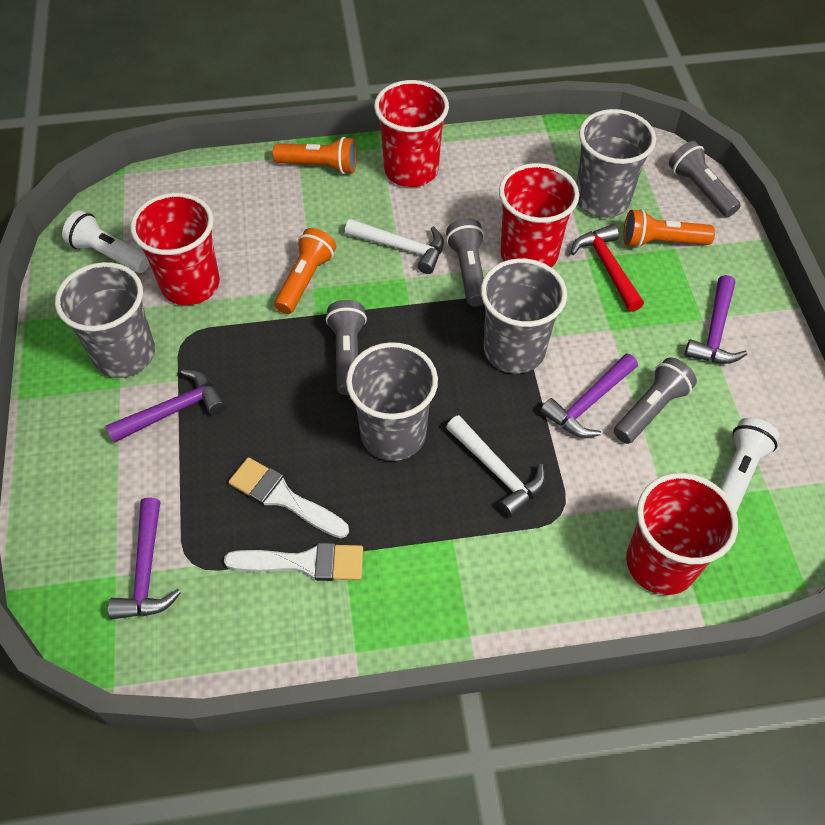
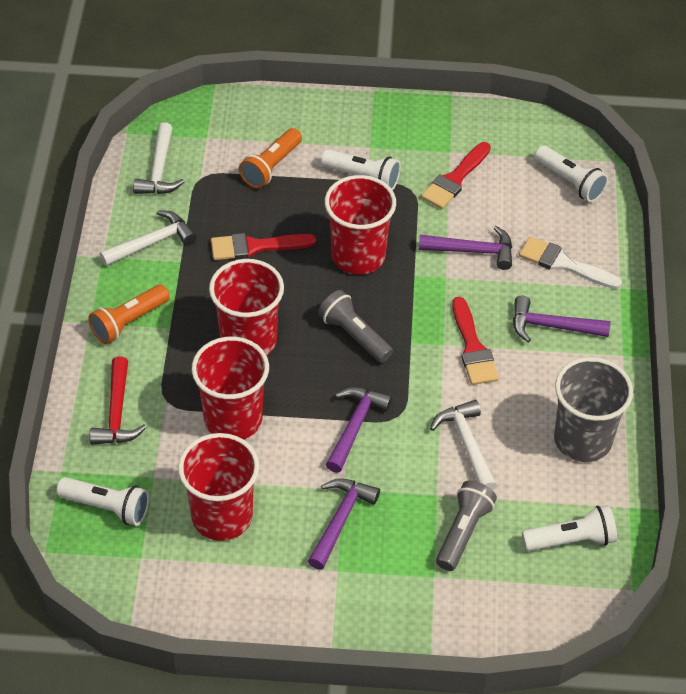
grey cup: 4 -> 1
grey flashlight: 4 -> 2
orange flashlight: 3 -> 2
red brush: 0 -> 3
white brush: 2 -> 1
white flashlight: 2 -> 4
white hammer: 2 -> 3

